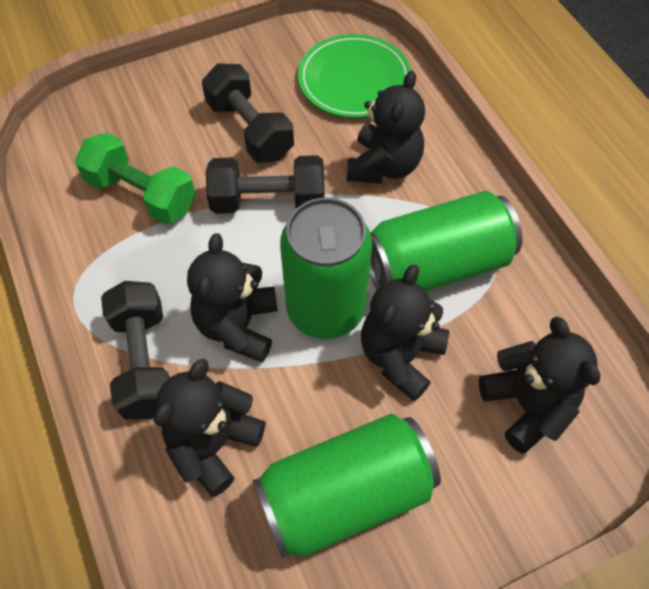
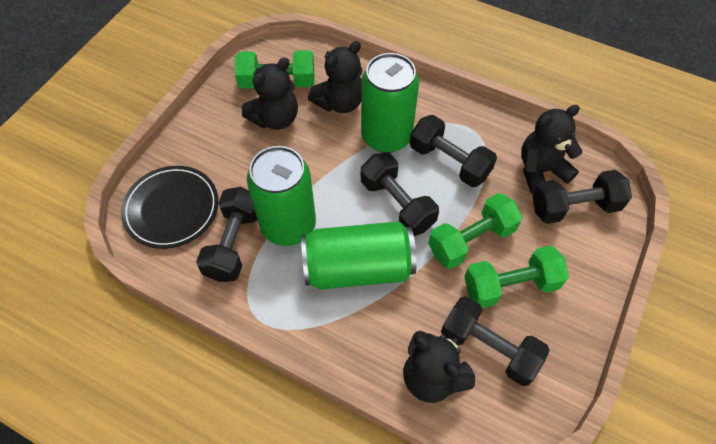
black dumbbell: 3 -> 5
black plate: 0 -> 1
black teddy bear: 5 -> 4
green dumbbell: 1 -> 3
green plate: 1 -> 0

